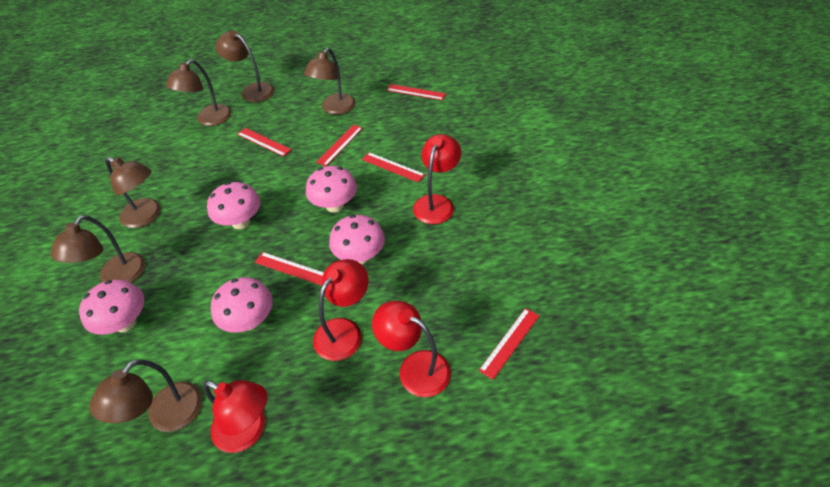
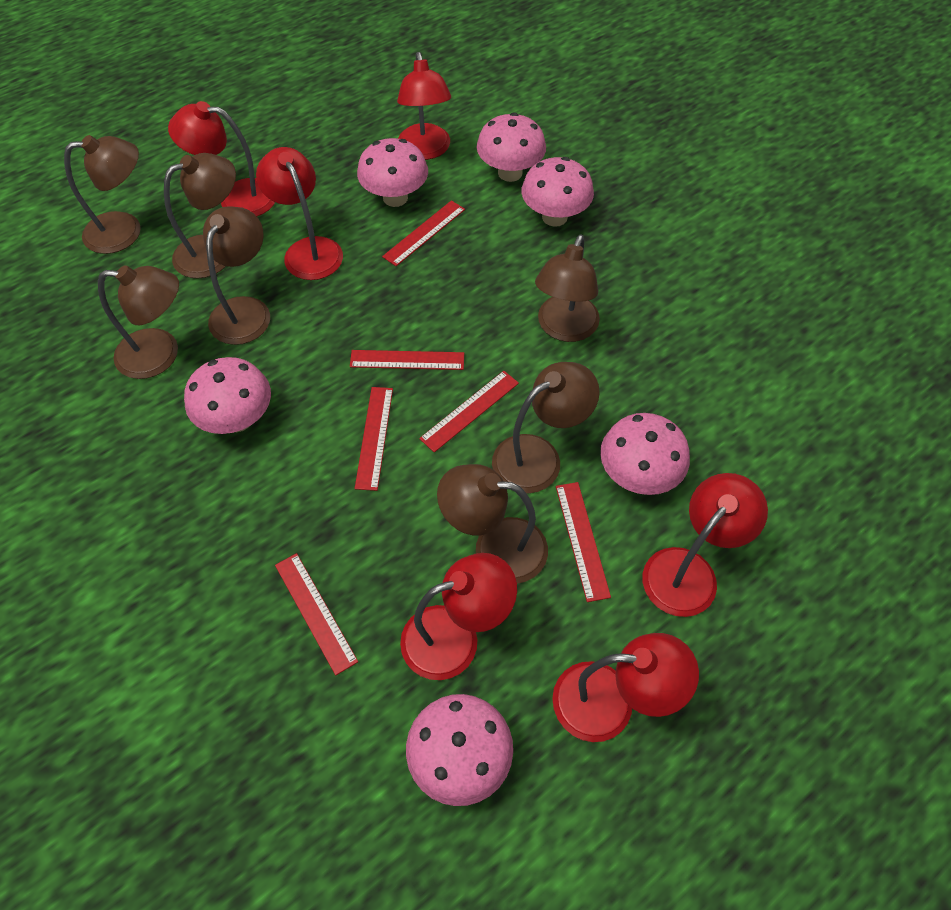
brown lamp: 6 -> 7
pink mushroom: 5 -> 6
red lamp: 4 -> 6

